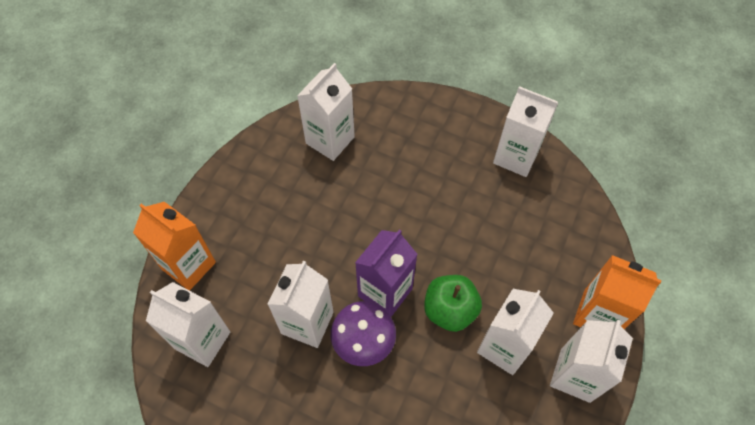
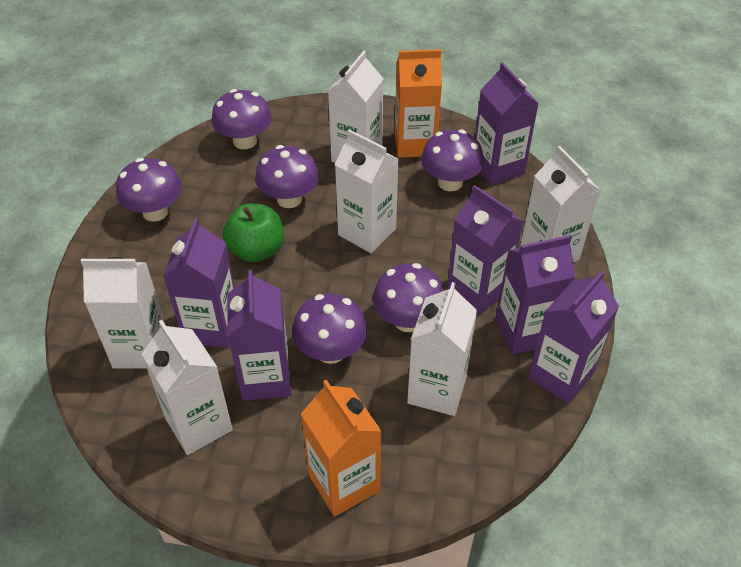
purple carton: 1 -> 6
purple mushroom: 1 -> 6

